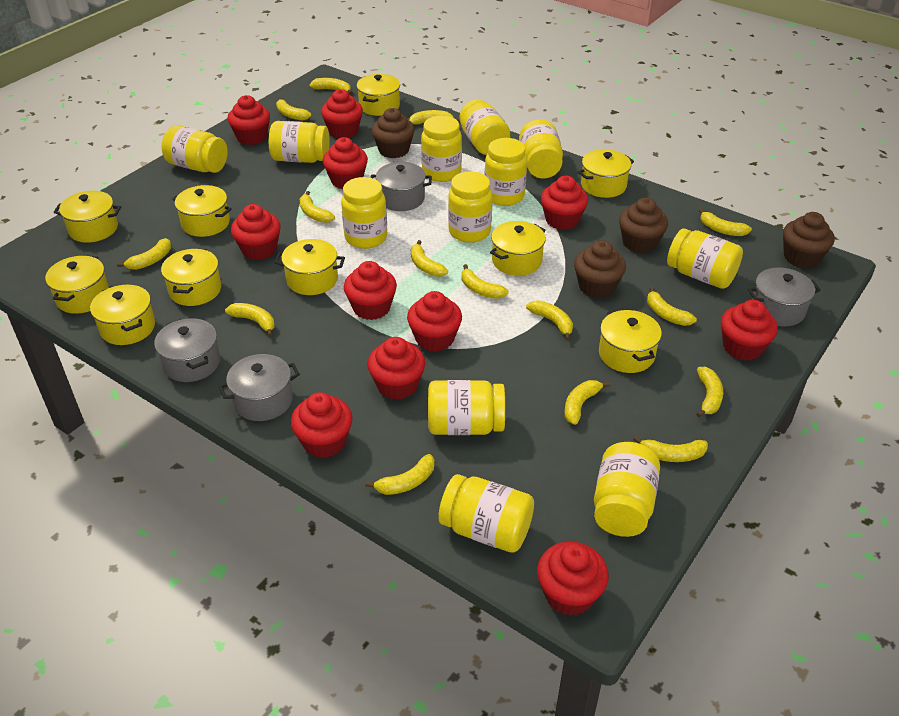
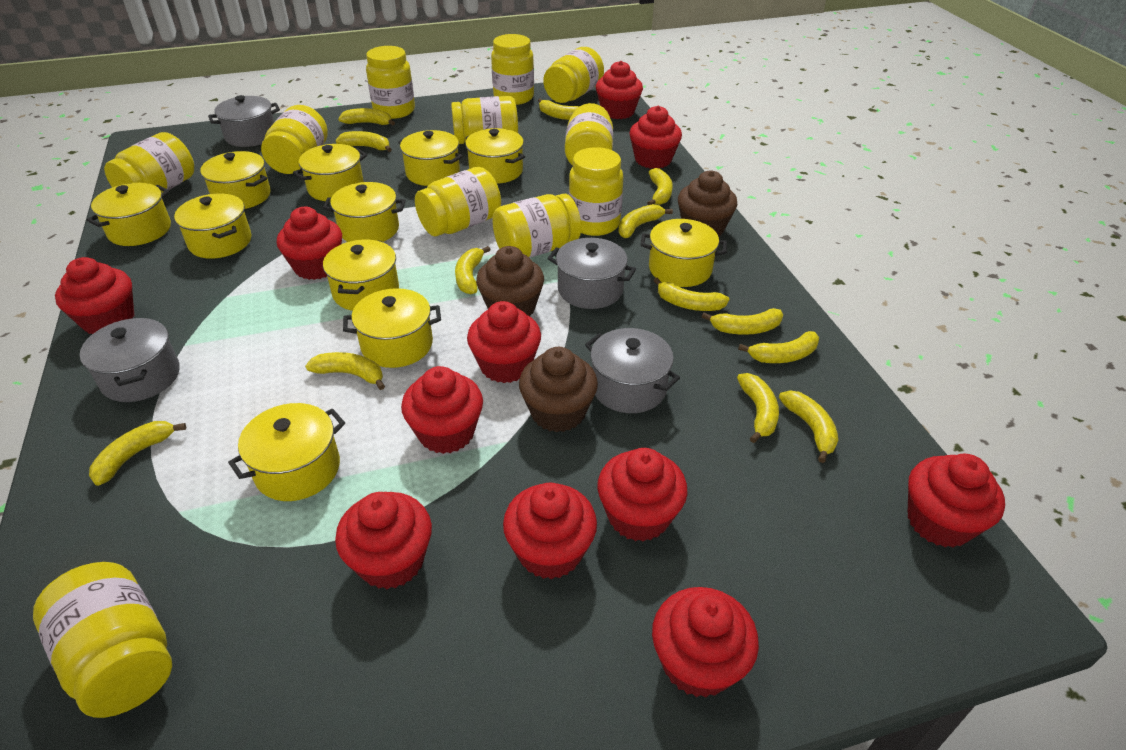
brown cupcake: 4 -> 3
yellow banana: 15 -> 13
yellow jar: 12 -> 11
yellow pot: 10 -> 11

